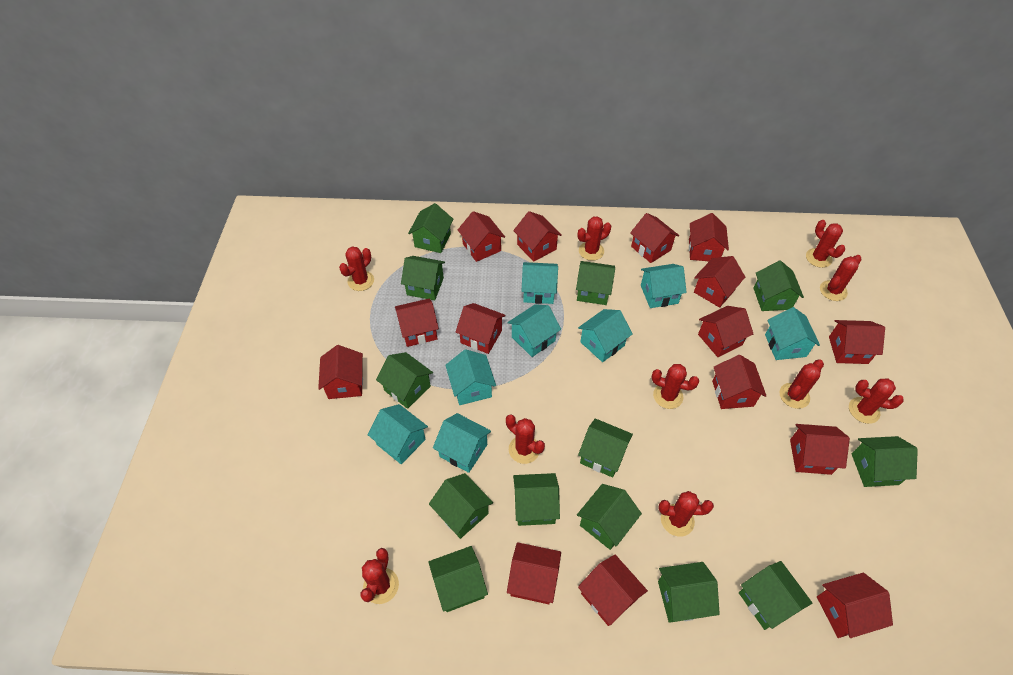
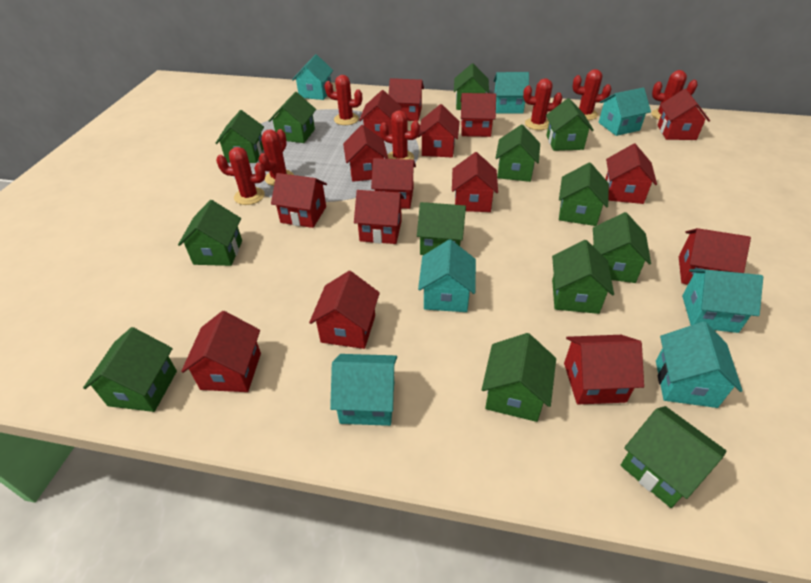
red cactus: 10 -> 7
turquoise house: 8 -> 7

